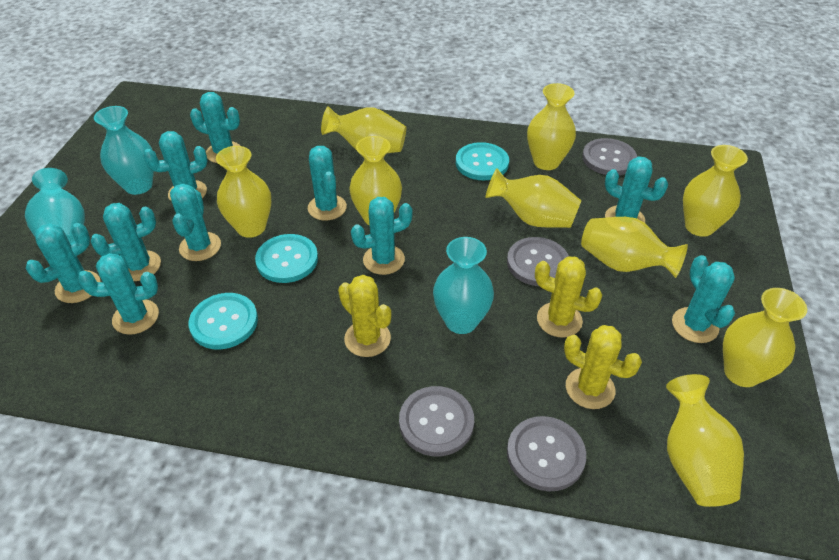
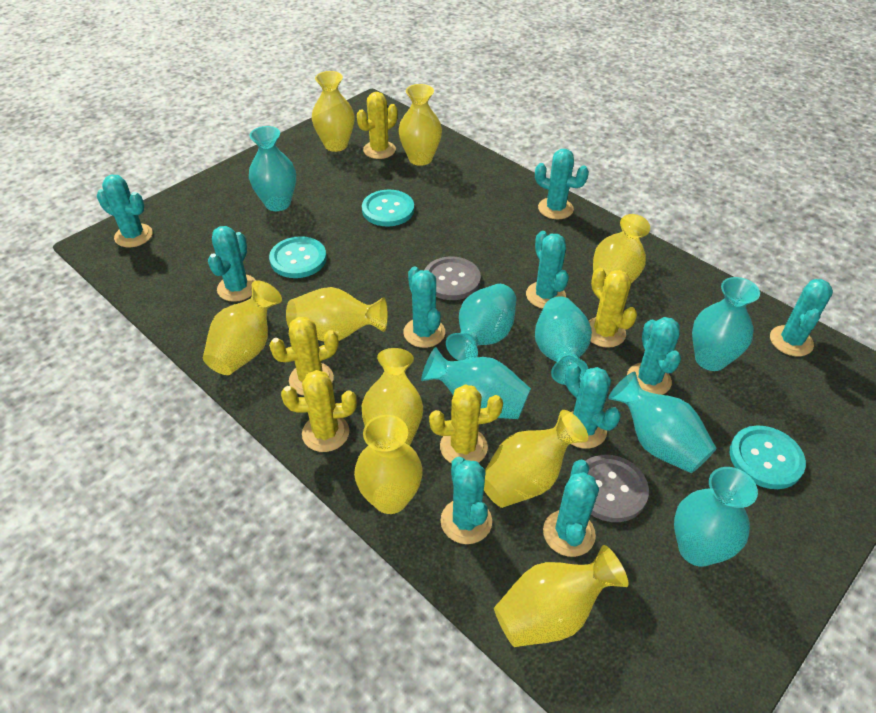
grey button: 4 -> 2
turquoise vase: 3 -> 7
yellow cactus: 3 -> 5

